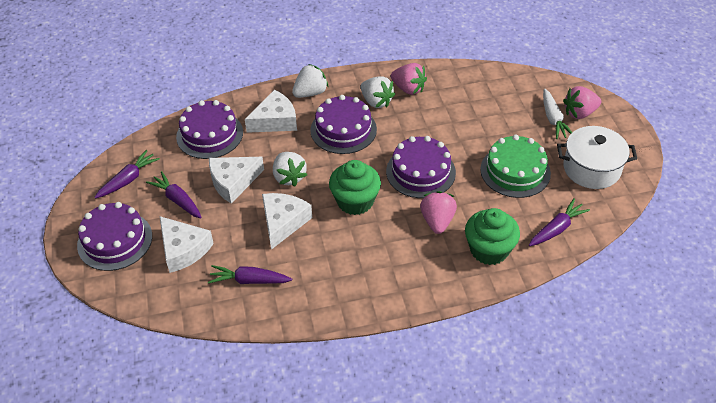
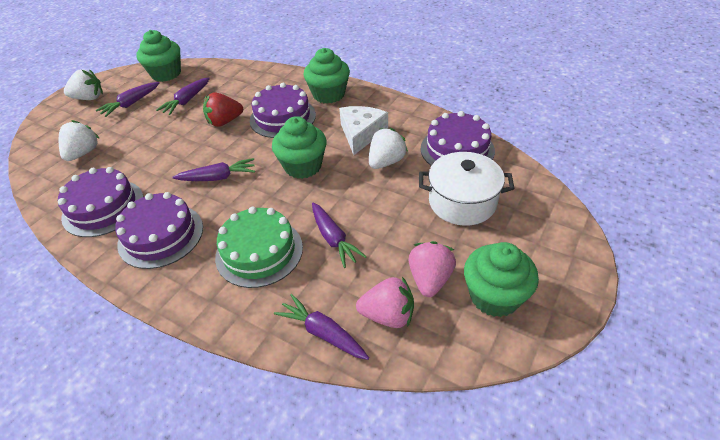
green cupcake: 2 -> 4
pink strawberry: 3 -> 2
purple carrot: 4 -> 5
red strawberry: 0 -> 1
white carrot: 1 -> 0
white cheese: 4 -> 1

